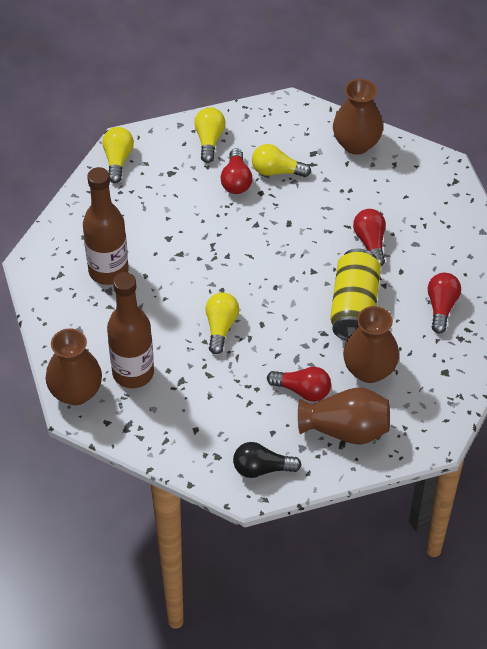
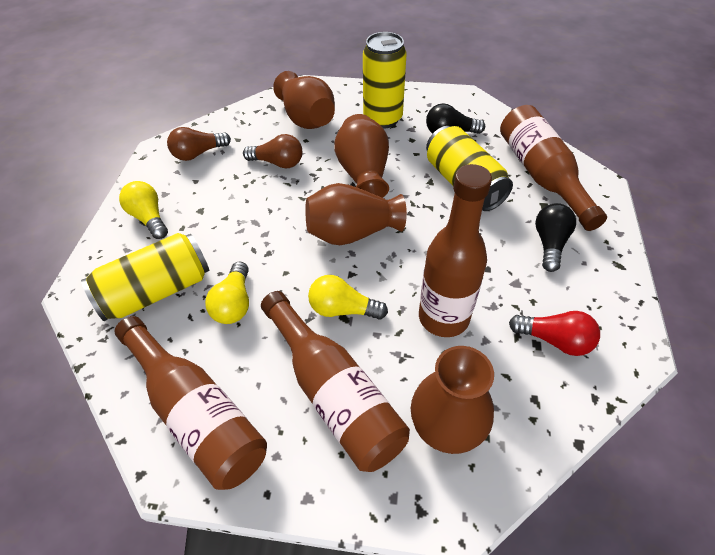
black light bulb: 1 -> 2
brown bottle: 2 -> 4
brown light bulb: 0 -> 2
red light bulb: 4 -> 1
yellow can: 1 -> 3
yellow light bulb: 4 -> 3

